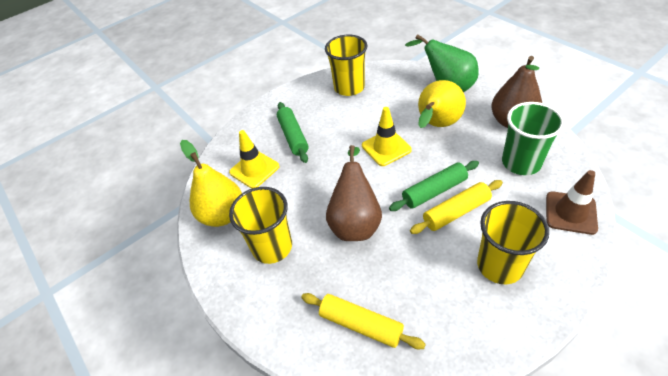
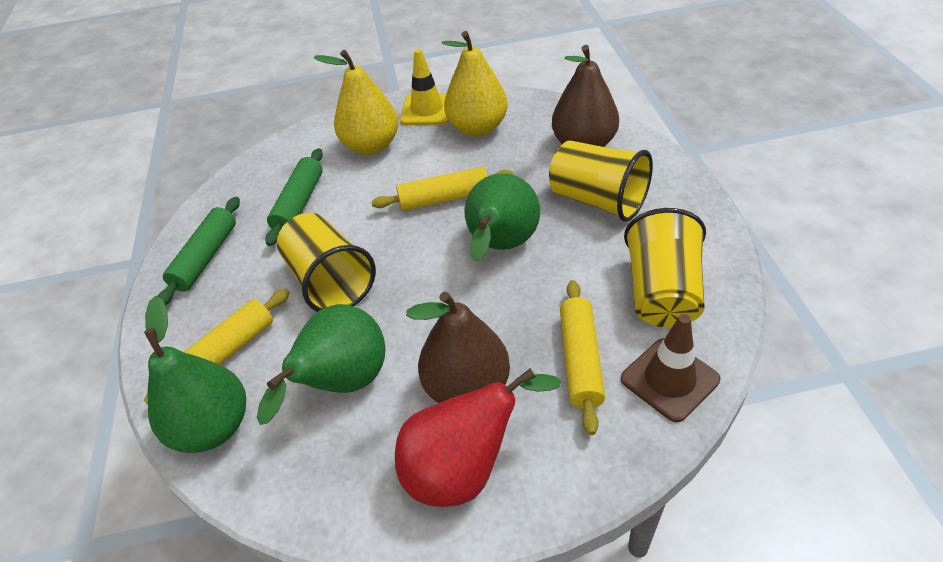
green cup: 1 -> 0
green pear: 1 -> 3
red pear: 0 -> 1
yellow rolling pin: 2 -> 3
yellow traffic cone: 2 -> 1

